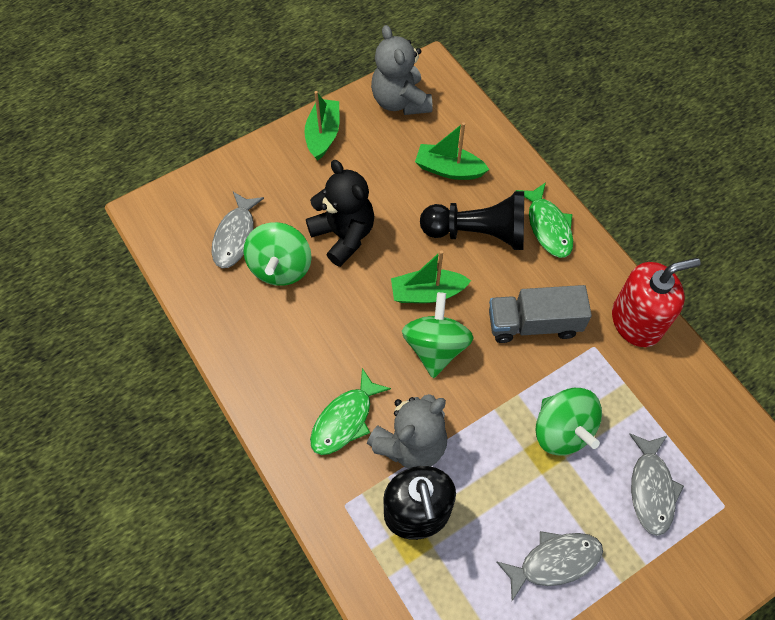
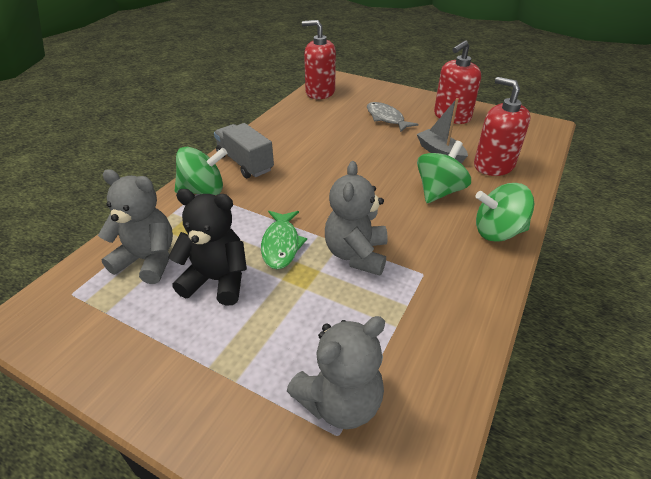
black pawn: 1 -> 0
black soap dispenser: 1 -> 0
green boat: 3 -> 0
green fish: 2 -> 1
grey boat: 0 -> 1
grey fish: 3 -> 1
grey teddy bear: 2 -> 3
red soap dispenser: 1 -> 3

